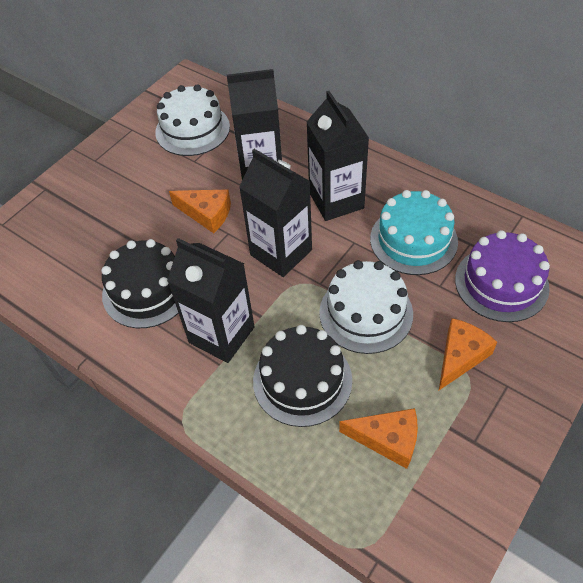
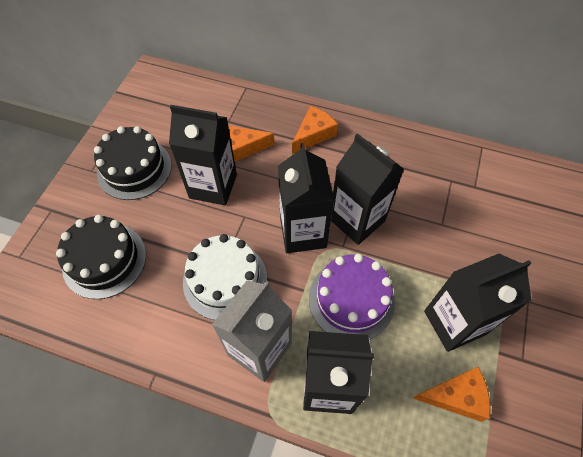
black carton: 4 -> 5
grey carton: 0 -> 1
turquoise cake: 1 -> 0
white cake: 2 -> 1

